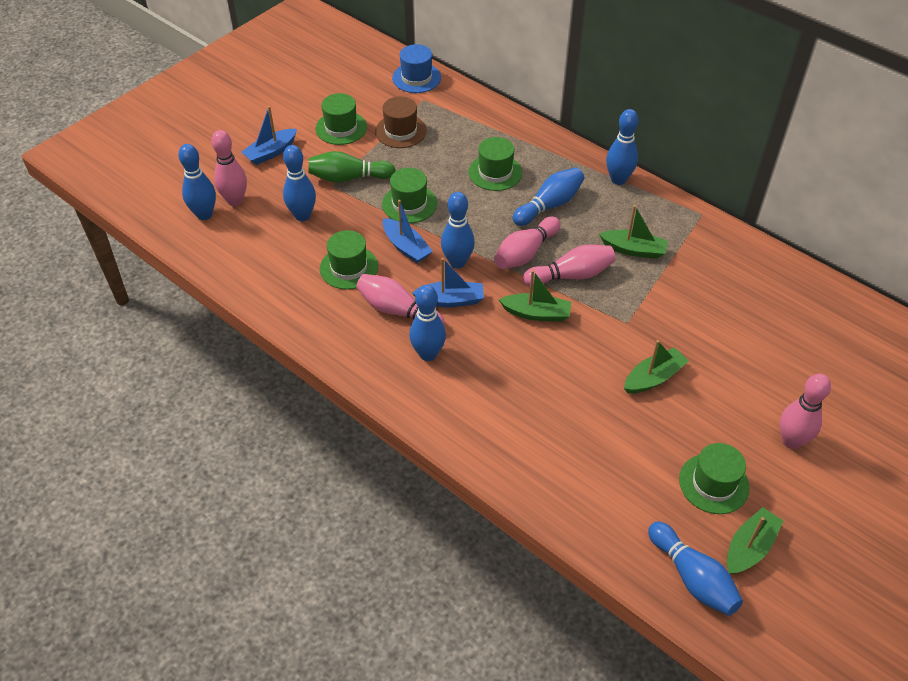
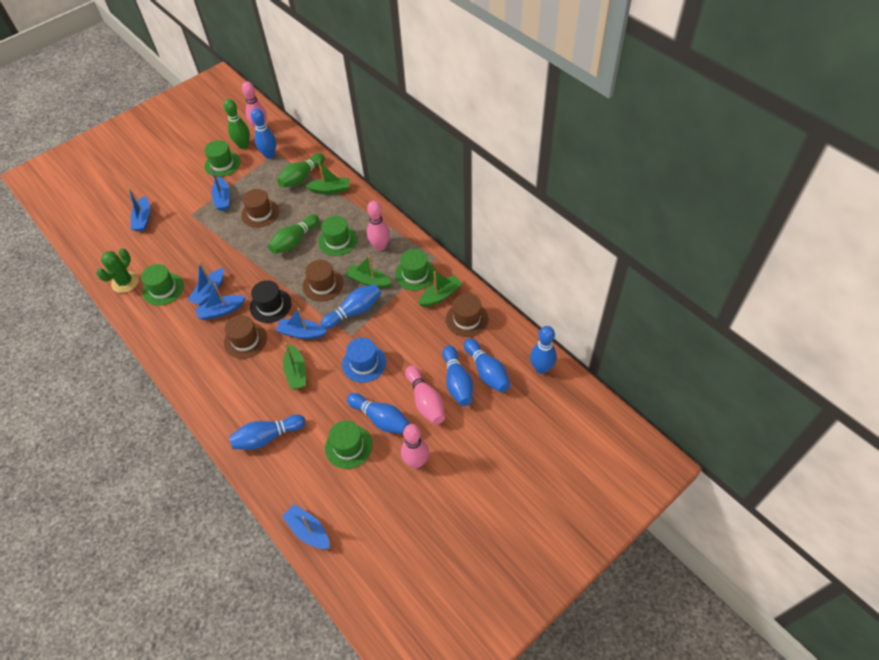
black hat: 0 -> 1
blue boat: 3 -> 6
brown hat: 1 -> 4
green bowling pin: 1 -> 3
green cactus: 0 -> 1
pink bowling pin: 5 -> 4

